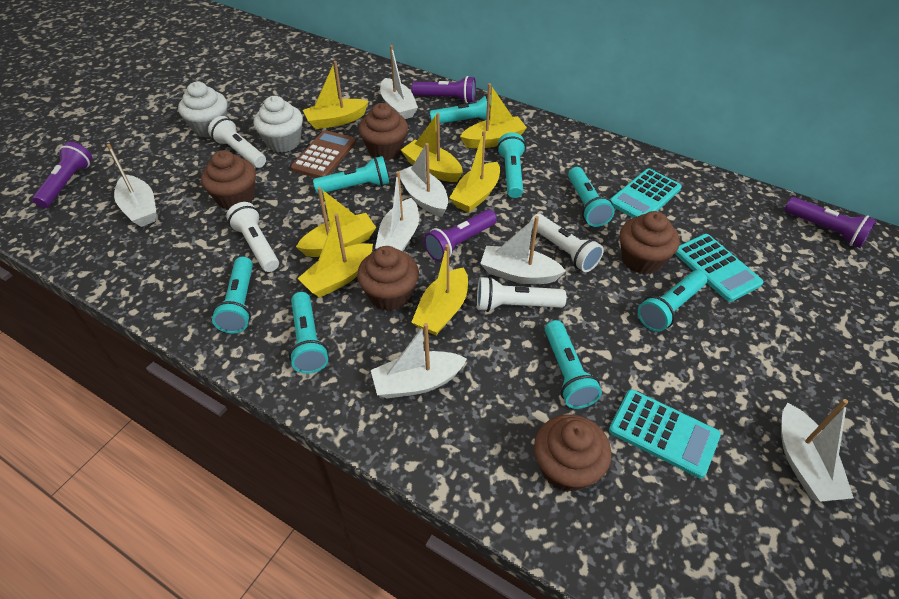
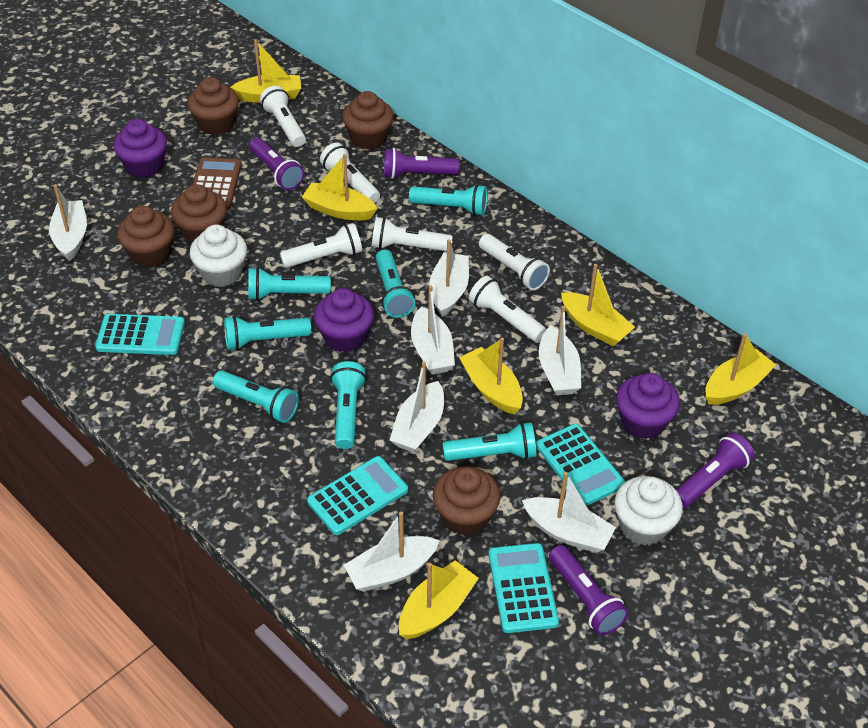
purple cupcake: 0 -> 3
turquoise calculator: 3 -> 4
turquoise flashlight: 8 -> 7
white flashlight: 4 -> 6
yellow boat: 7 -> 6

